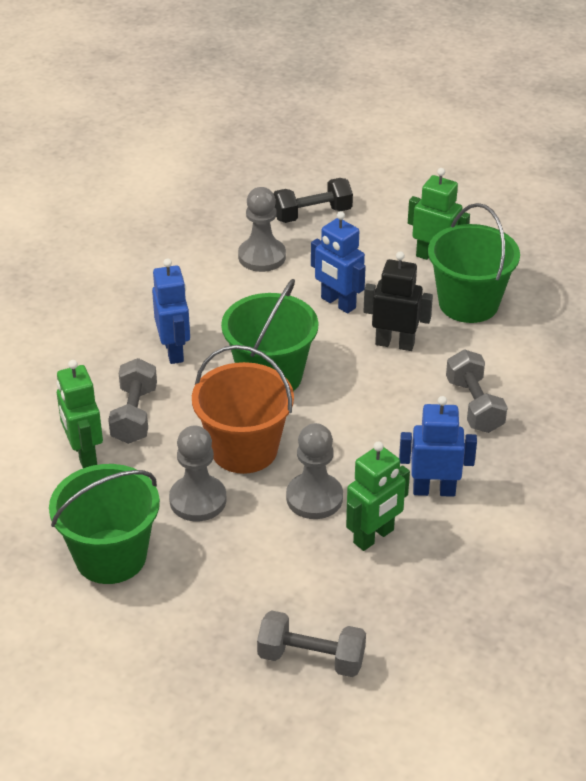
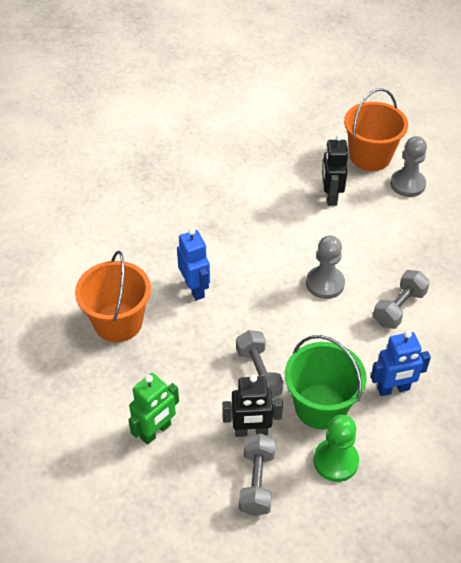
black dumbbell: 1 -> 0
black robot: 1 -> 2
blue robot: 3 -> 2
green bucket: 3 -> 1
green pawn: 0 -> 1
green robot: 3 -> 1
grey pawn: 3 -> 2
orange bucket: 1 -> 2

